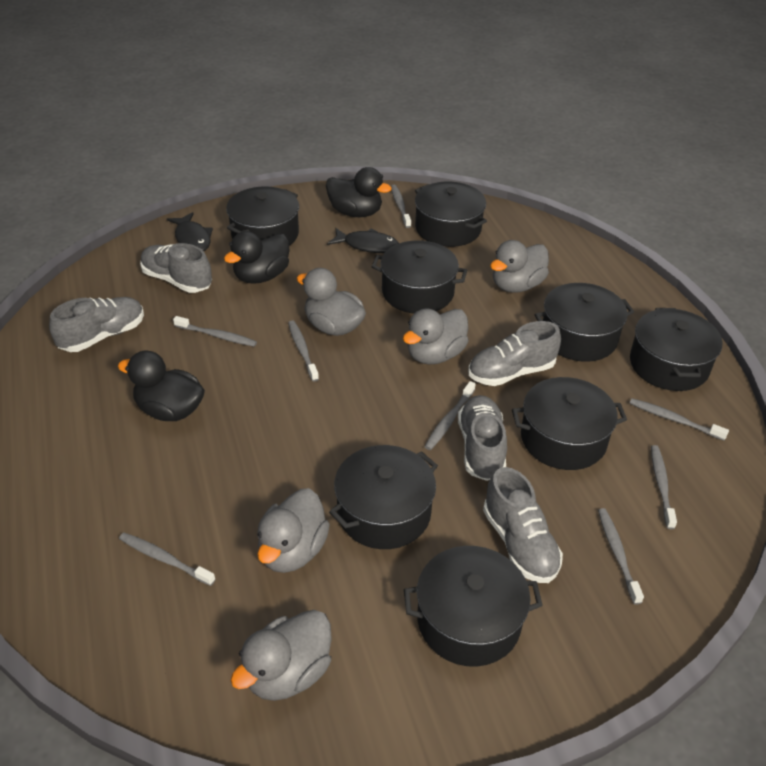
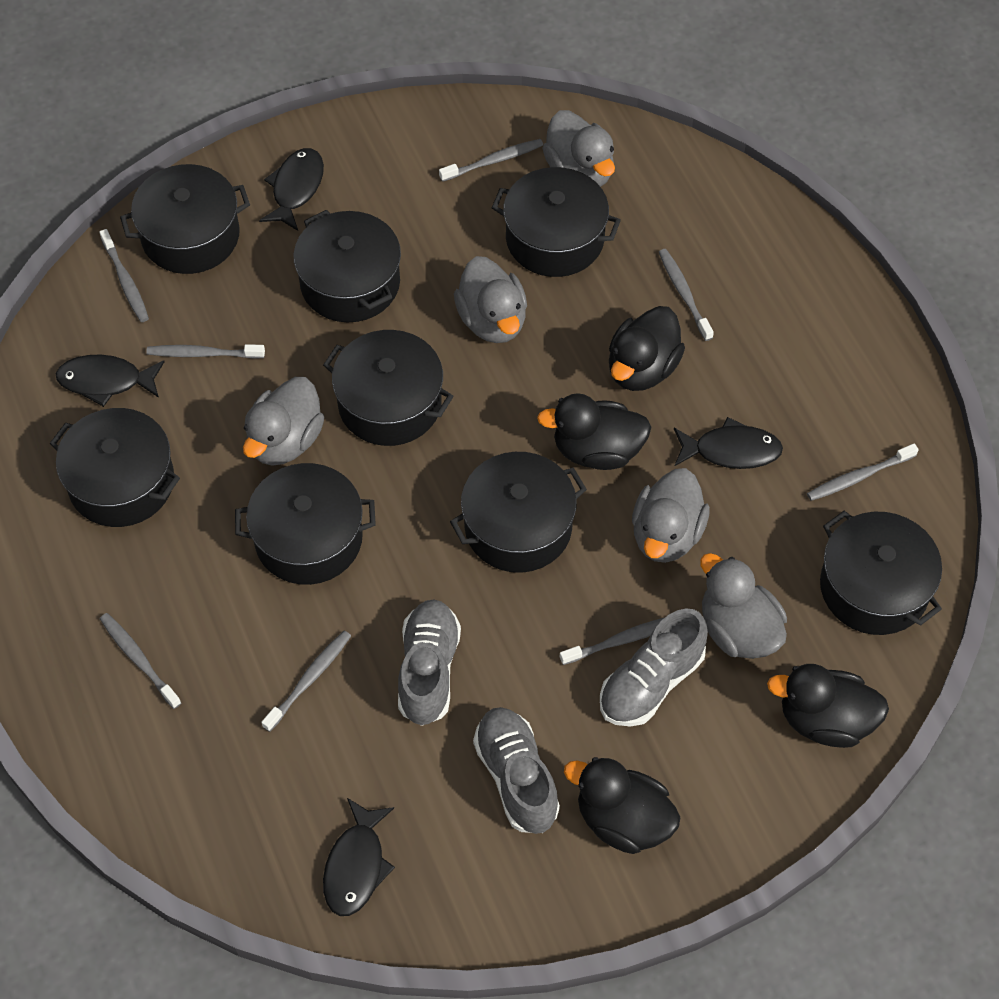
black duck: 3 -> 4
black fish: 2 -> 4
grey shoe: 5 -> 3

